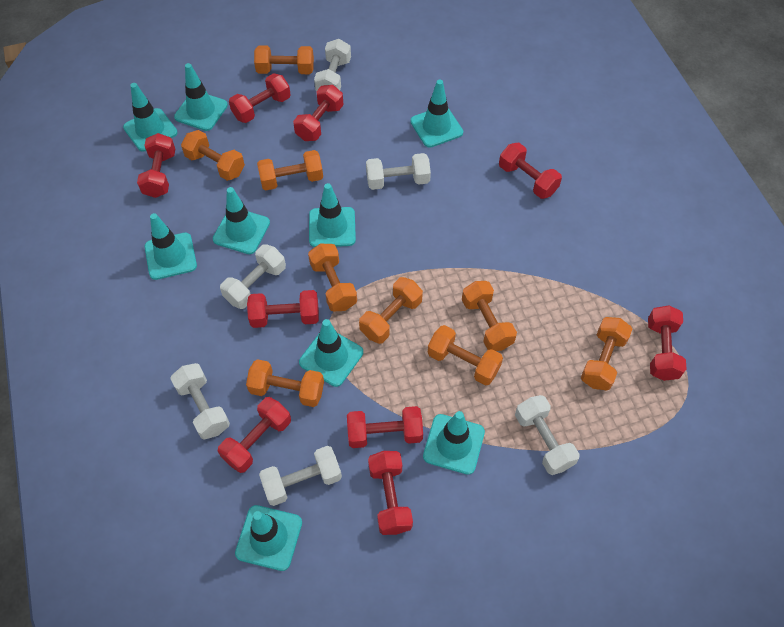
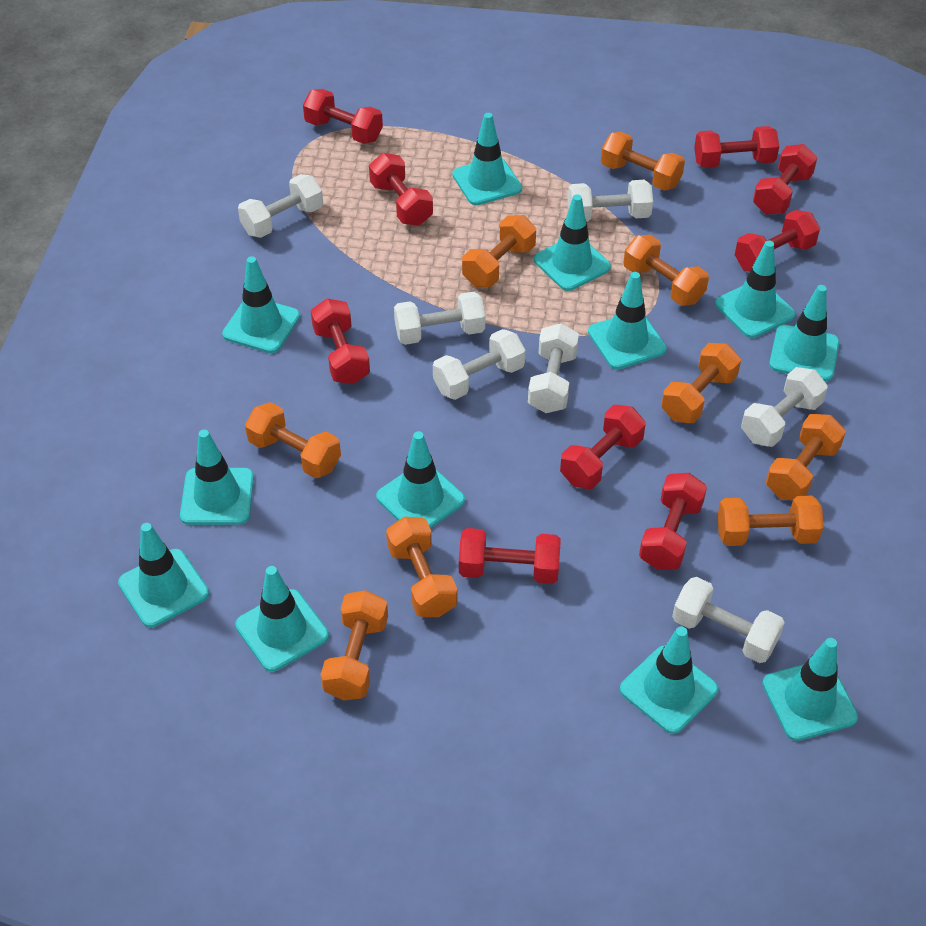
turquoise traffic cone: 9 -> 12
white dumbbell: 6 -> 7

